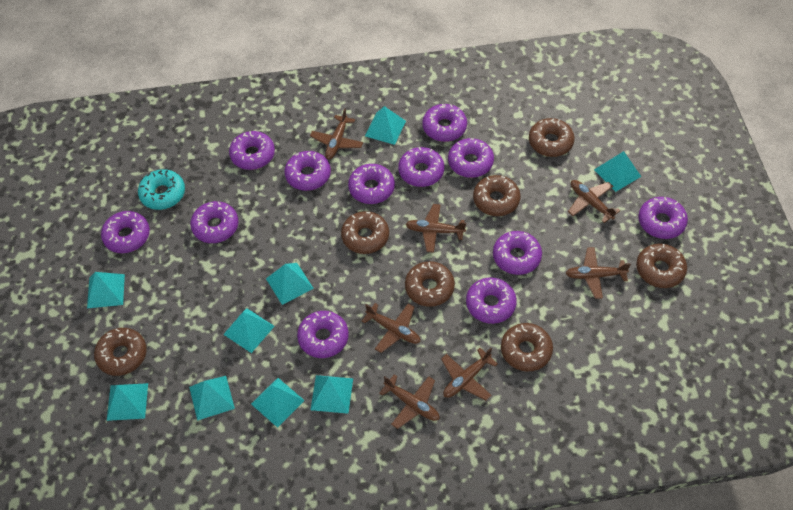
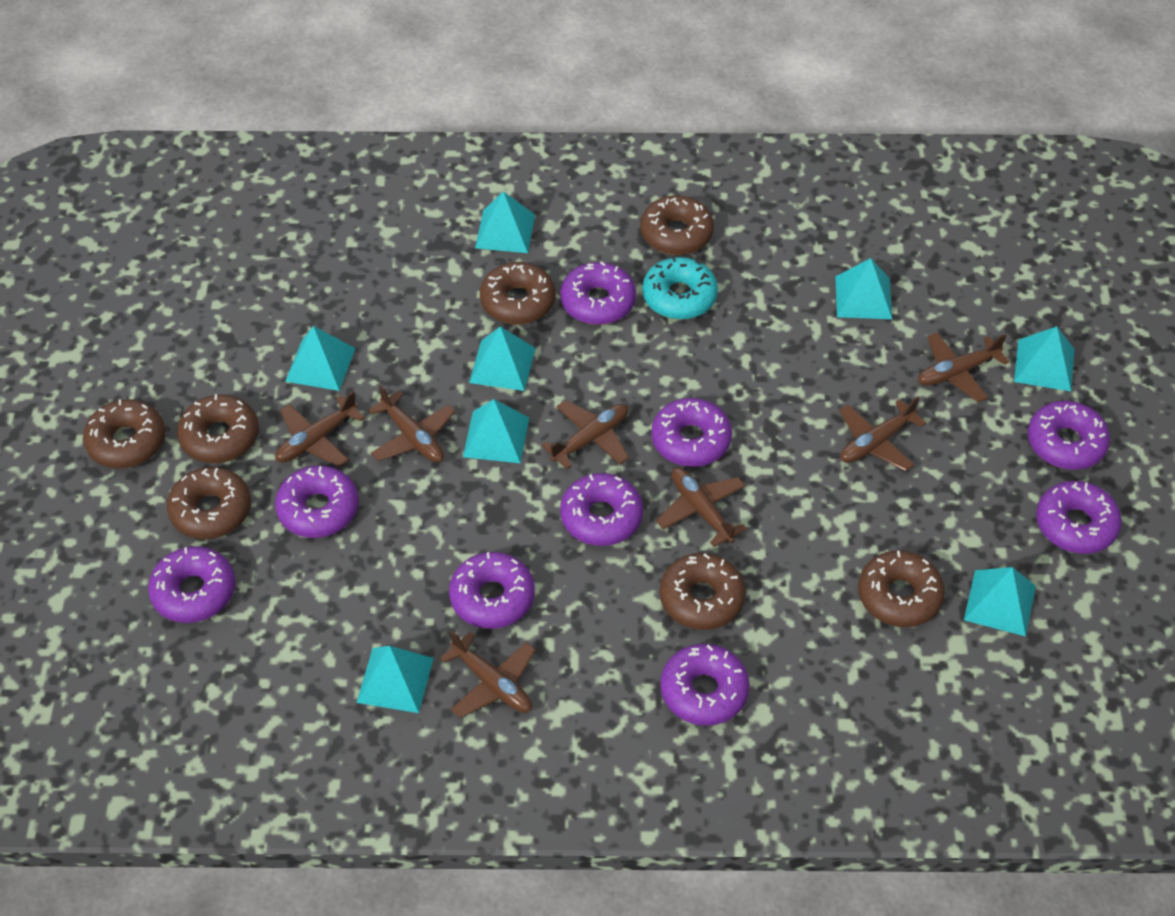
purple donut: 12 -> 9
turquoise pyramid: 9 -> 8

